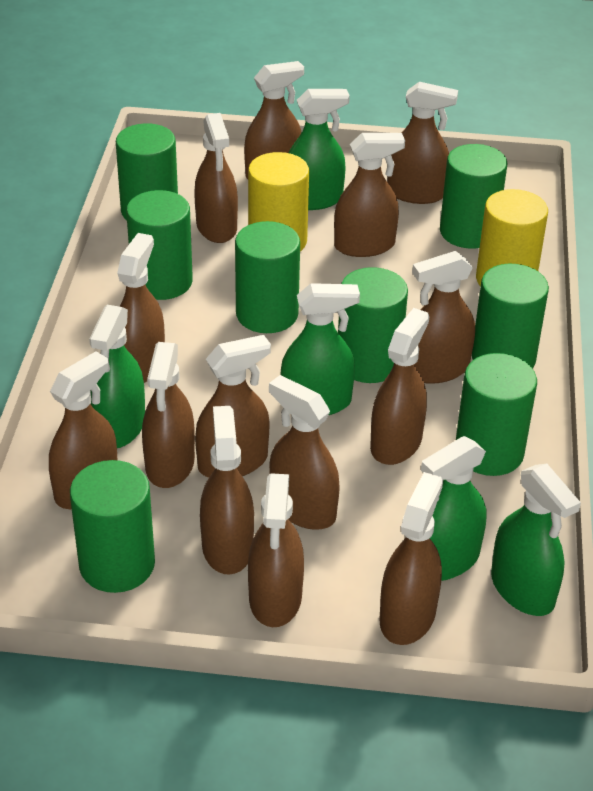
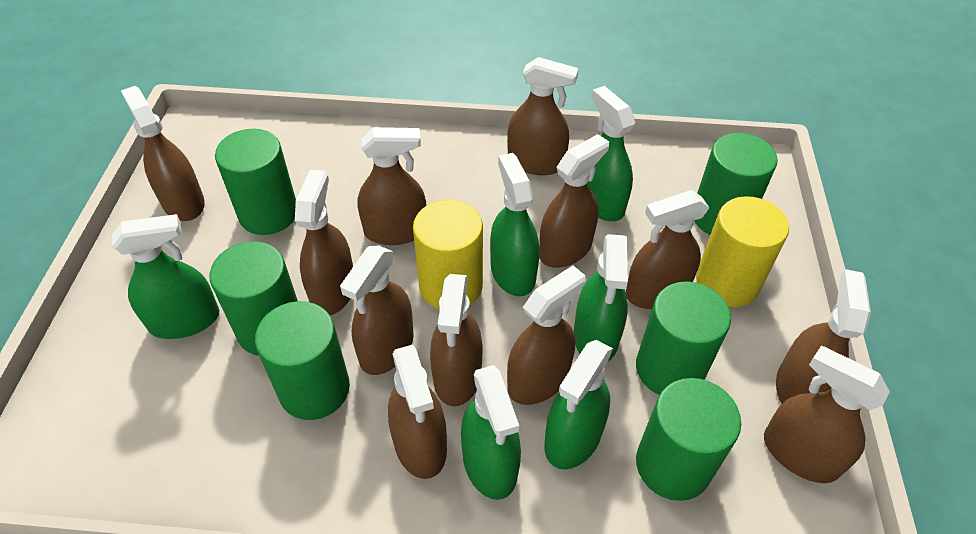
brown spray bottle: 14 -> 12
green cylinder: 8 -> 6
green spray bottle: 5 -> 6

